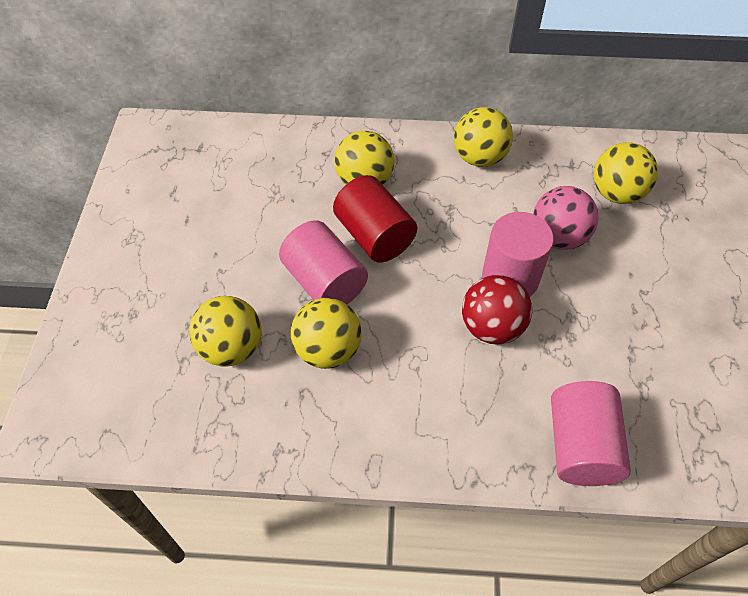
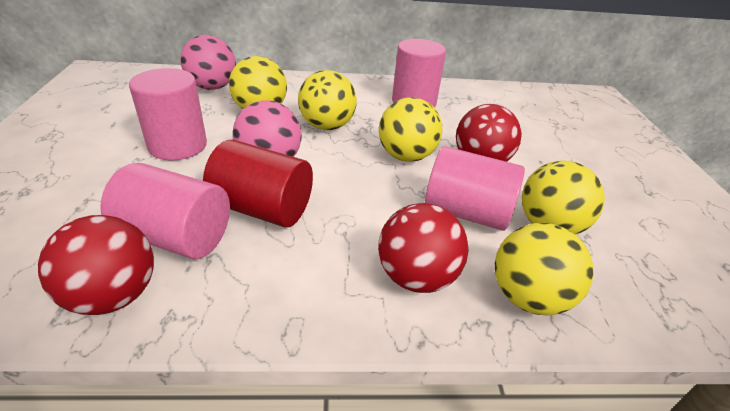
pink ball: 1 -> 2
pink cylinder: 3 -> 4
red ball: 1 -> 3

